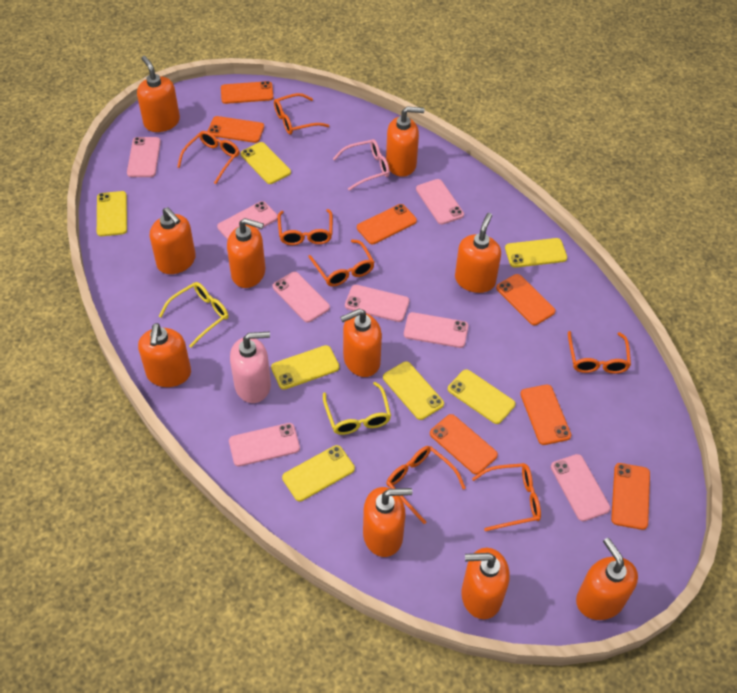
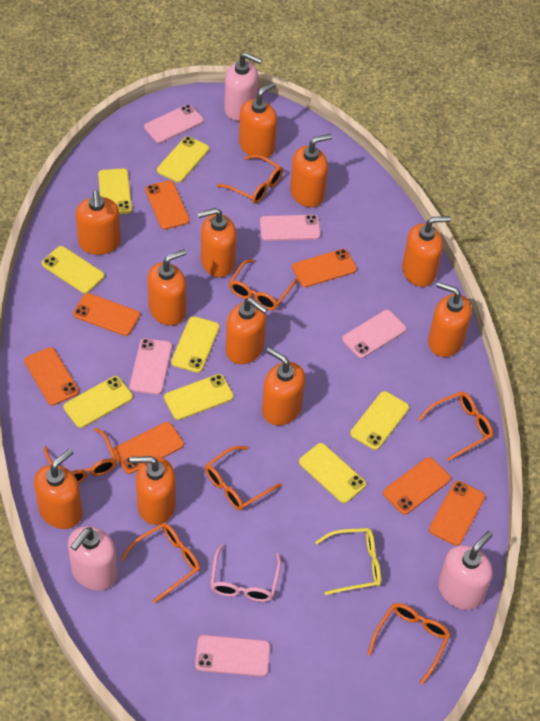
orange soap dispenser: 10 -> 11
pink phone: 8 -> 5
pink soap dispenser: 1 -> 3
yellow glasses: 2 -> 1
yellow phone: 7 -> 8

